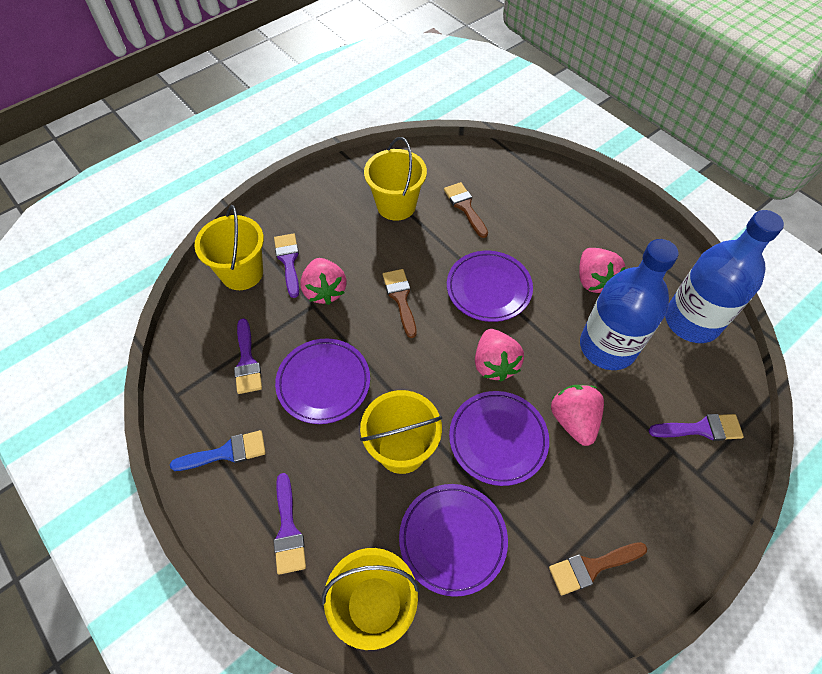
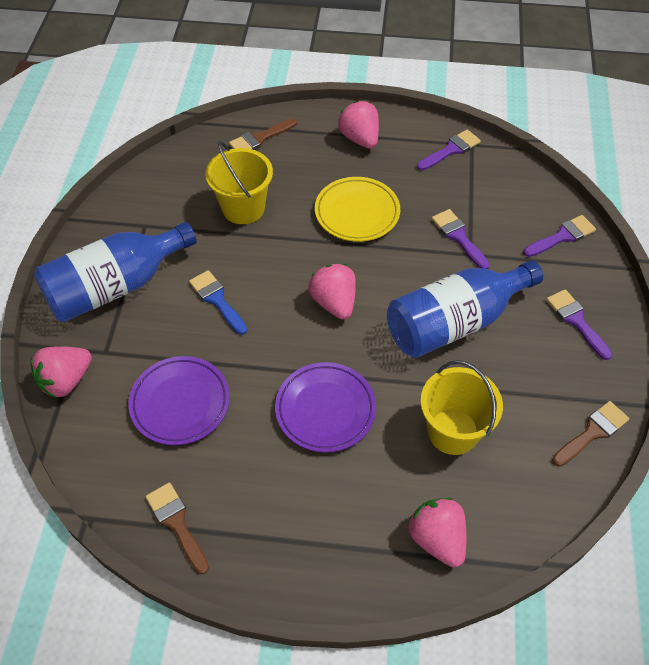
purple plate: 4 -> 2
yellow bucket: 4 -> 2
yellow plate: 0 -> 1

